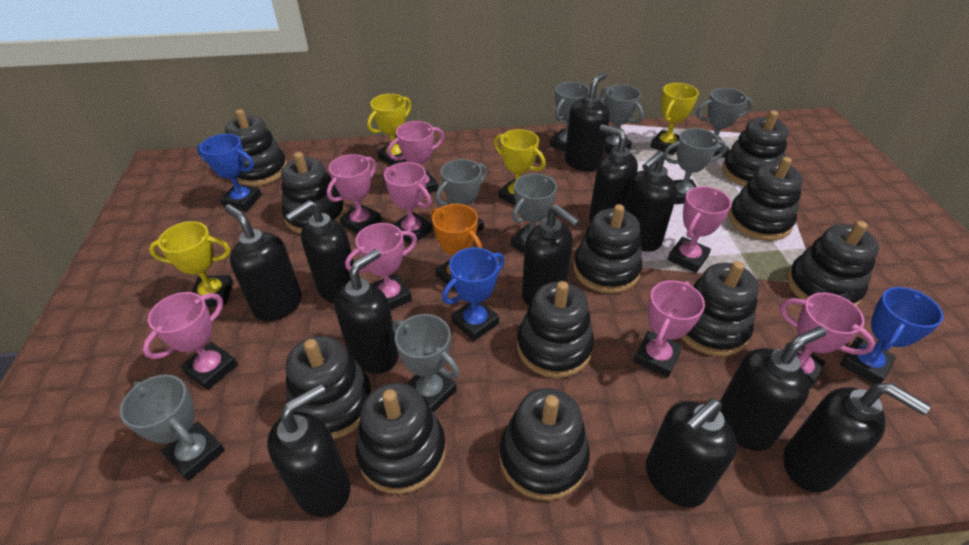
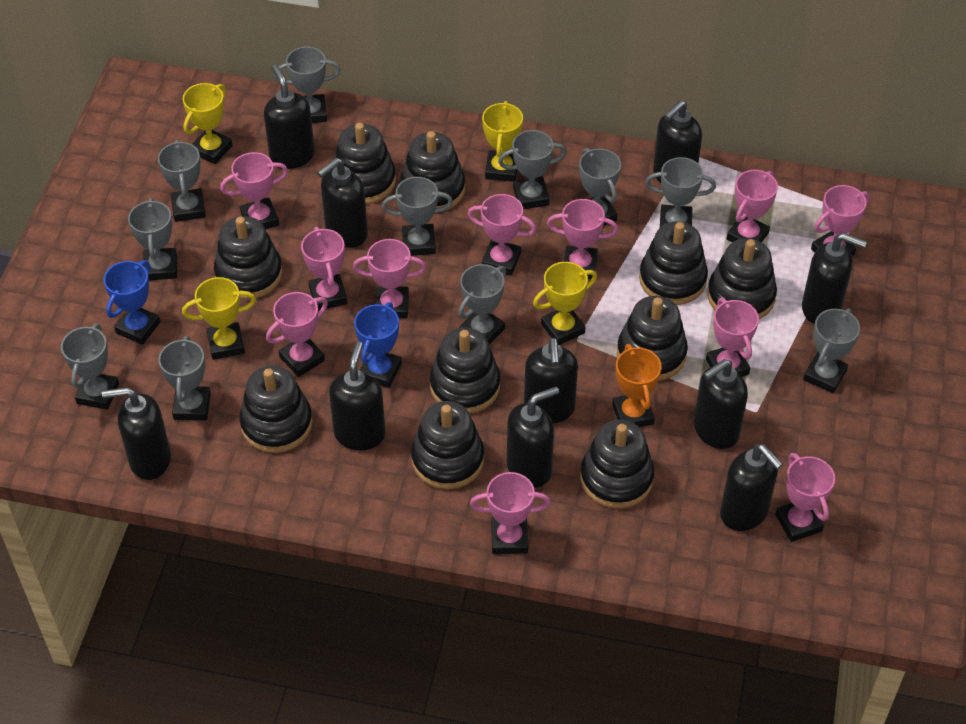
black soap dispenser: 11 -> 10
black stacking toy: 11 -> 10
blue trophy: 3 -> 2
grey trophy: 8 -> 11
pink trophy: 8 -> 11

